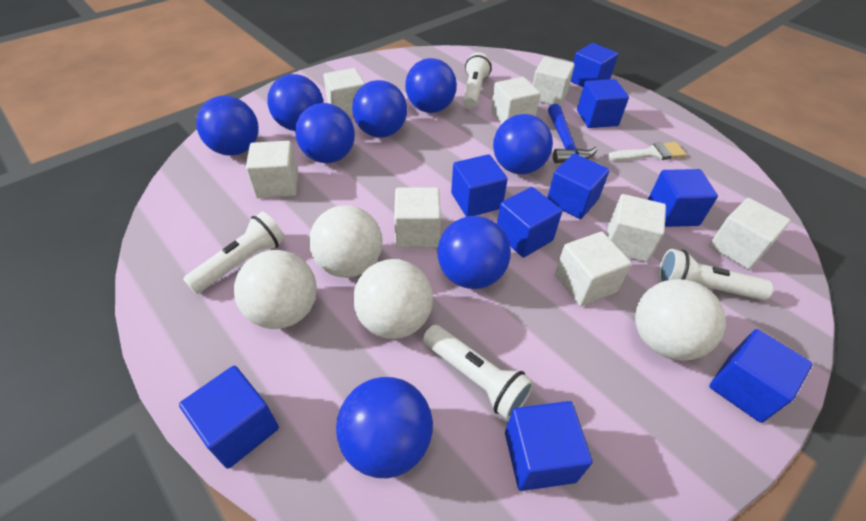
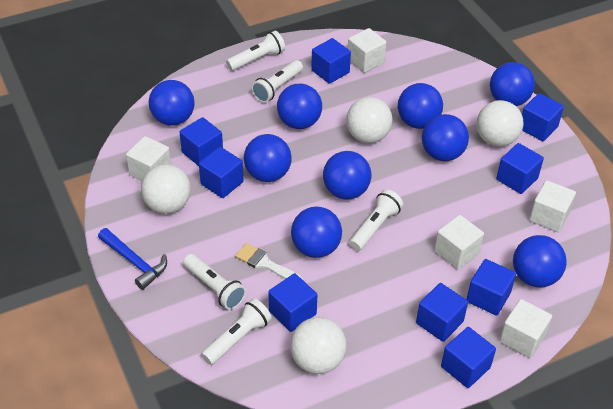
blue ball: 8 -> 9
white cube: 8 -> 5
white flashlight: 4 -> 5

